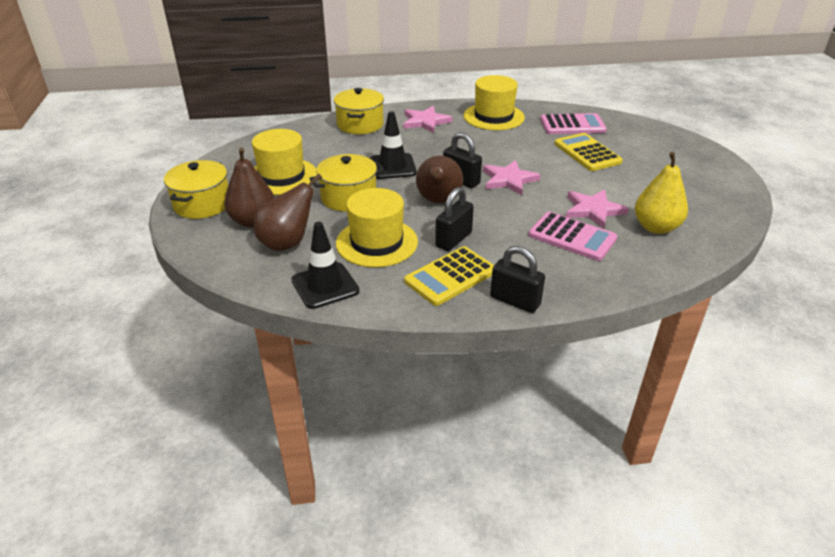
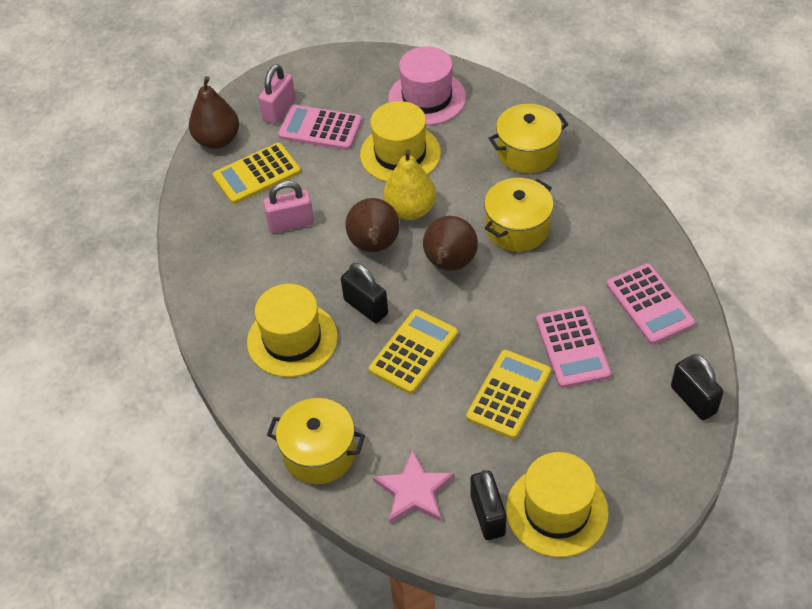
black traffic cone: 2 -> 0
pink calculator: 2 -> 3
pink hat: 0 -> 1
pink padlock: 0 -> 2
pink star: 3 -> 1
yellow calculator: 2 -> 3

